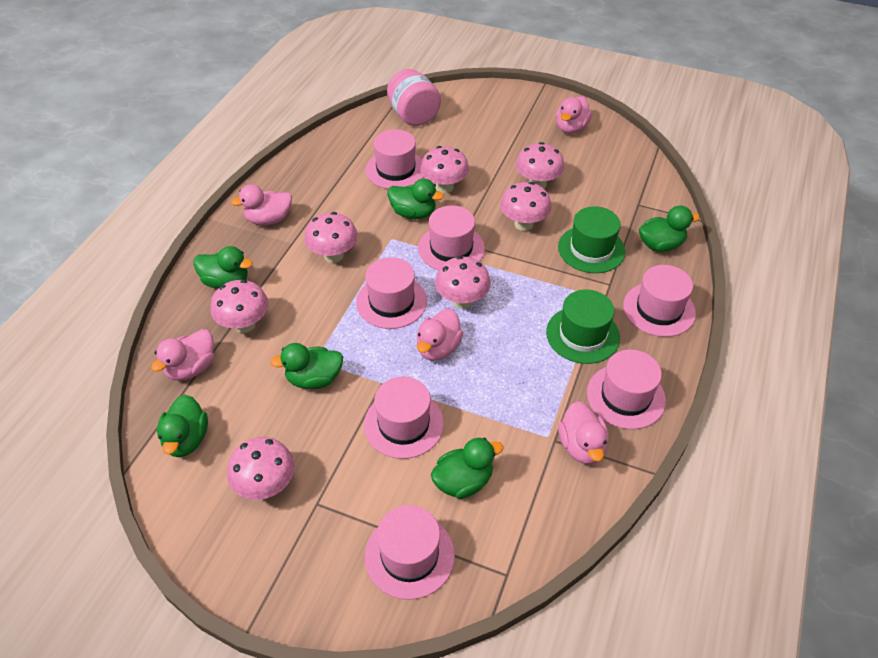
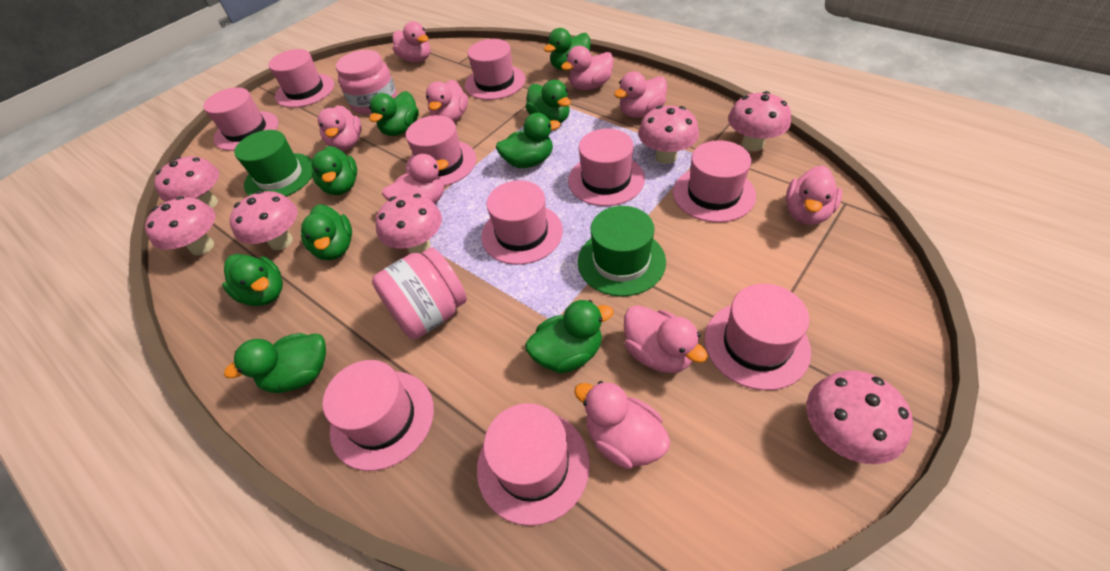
green duck: 6 -> 9
pink duck: 5 -> 9
pink hat: 7 -> 10
pink jar: 1 -> 2

